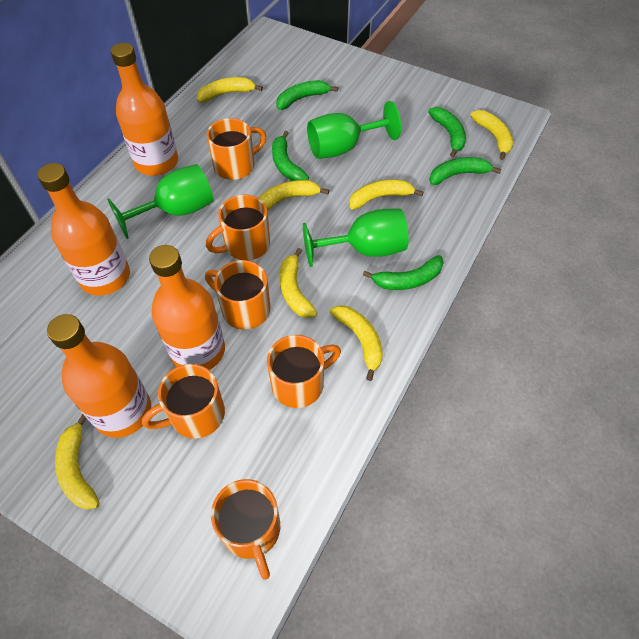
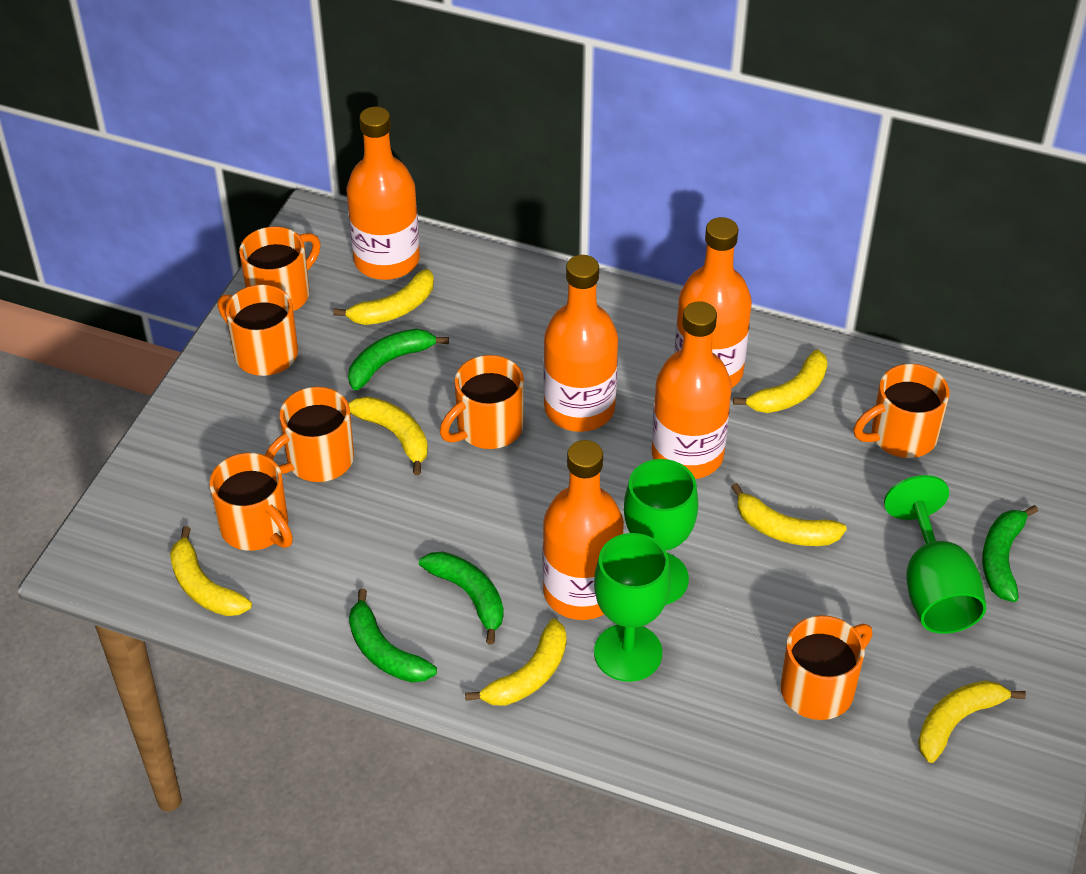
green banana: 5 -> 4
orange bottle: 4 -> 5
orange mug: 6 -> 7

